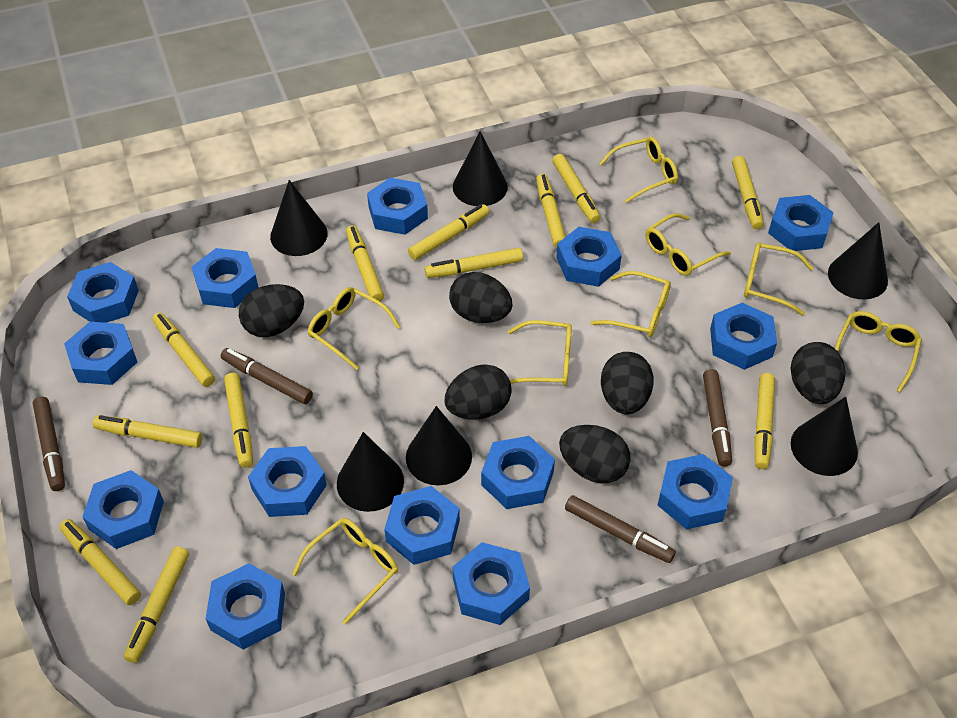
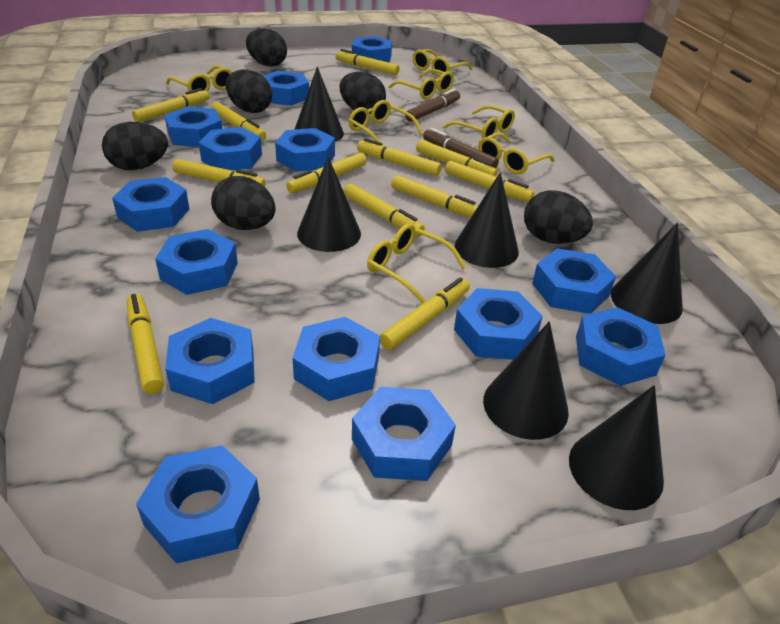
brown marker: 4 -> 2
yellow glasses: 8 -> 7

